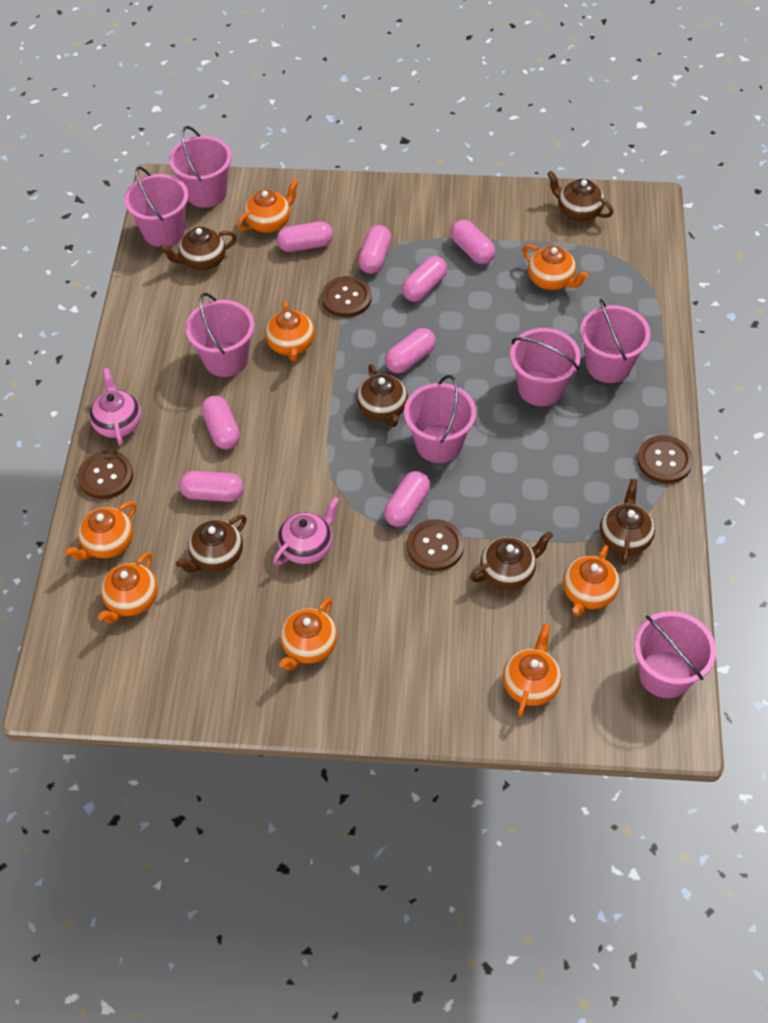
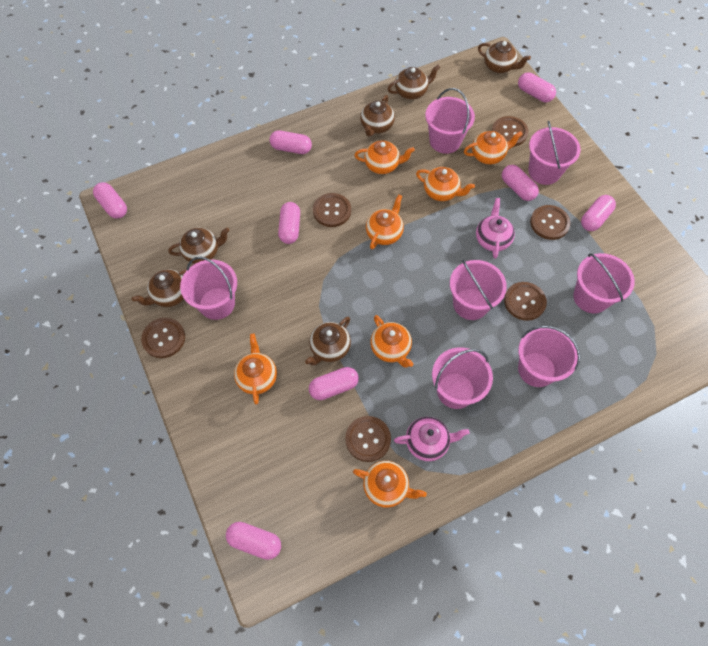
brown button: 4 -> 6
orange teapot: 8 -> 7

